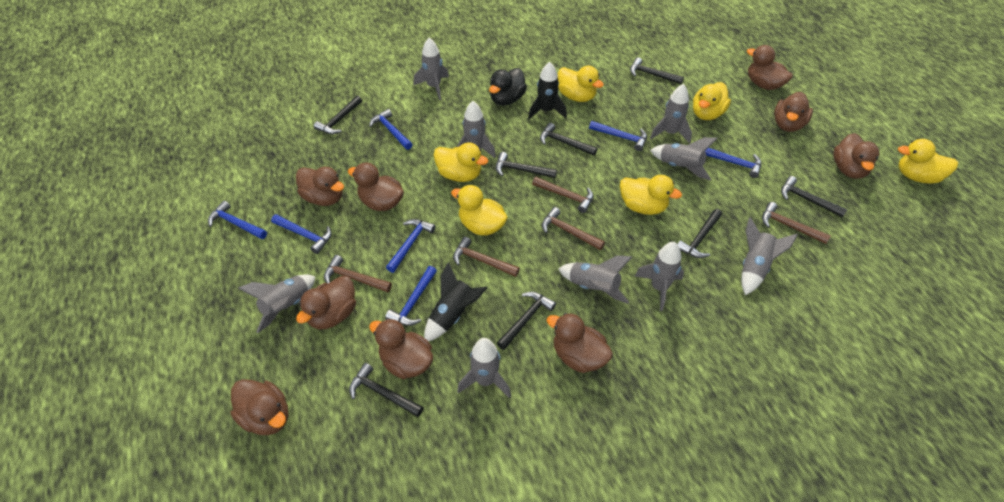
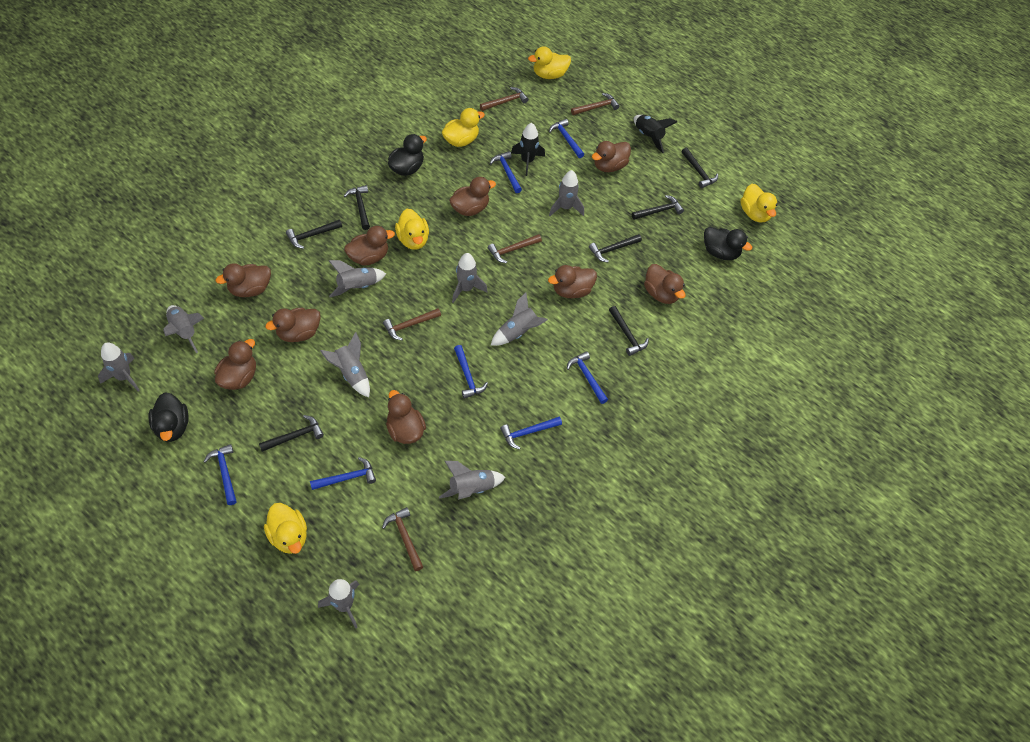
black duck: 1 -> 3
black hammer: 8 -> 7
yellow duck: 6 -> 5

